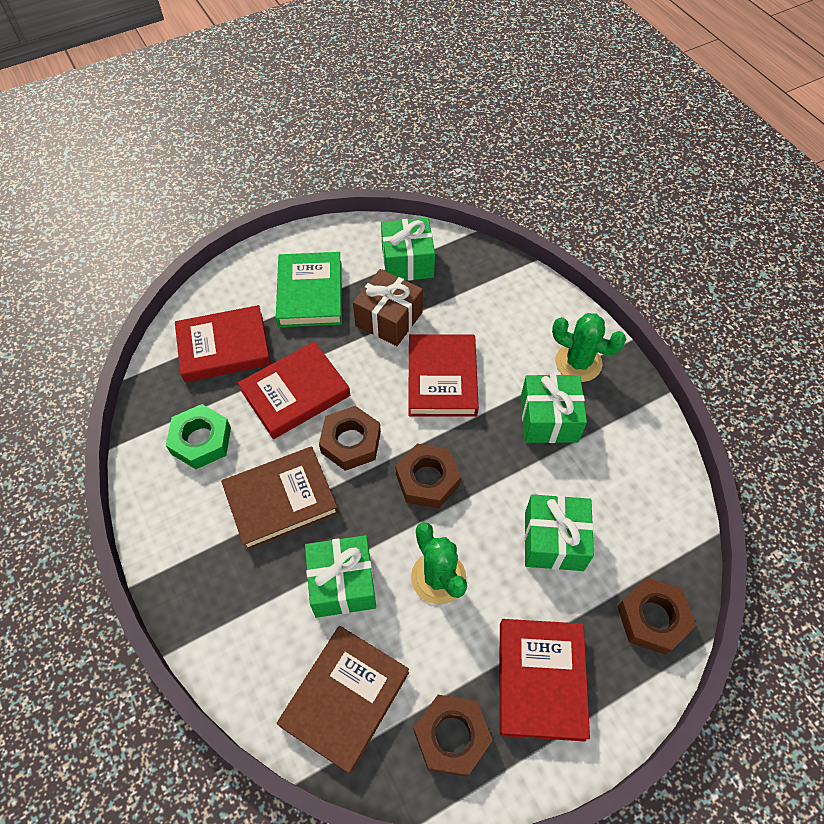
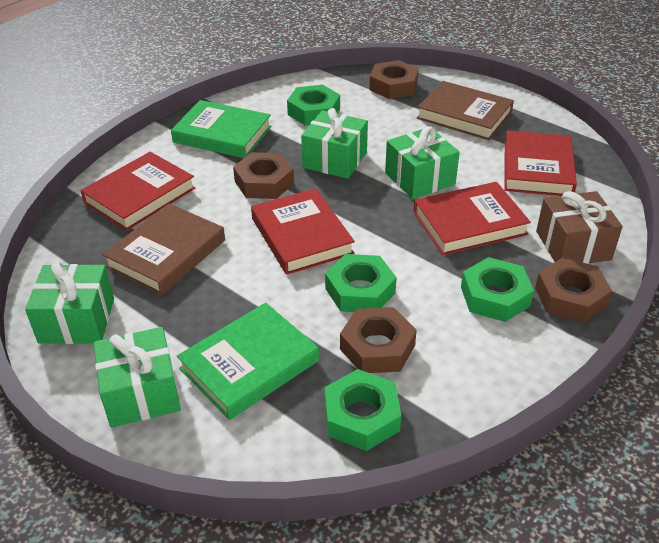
green book: 1 -> 2
green cactus: 2 -> 0
green nut: 1 -> 4

